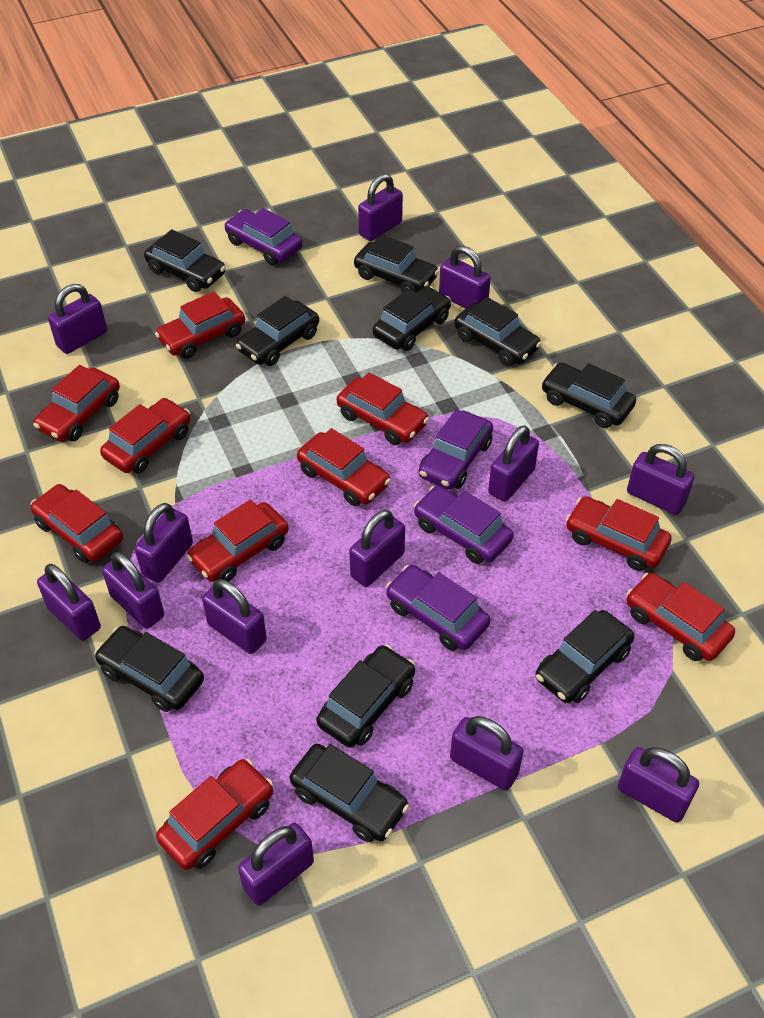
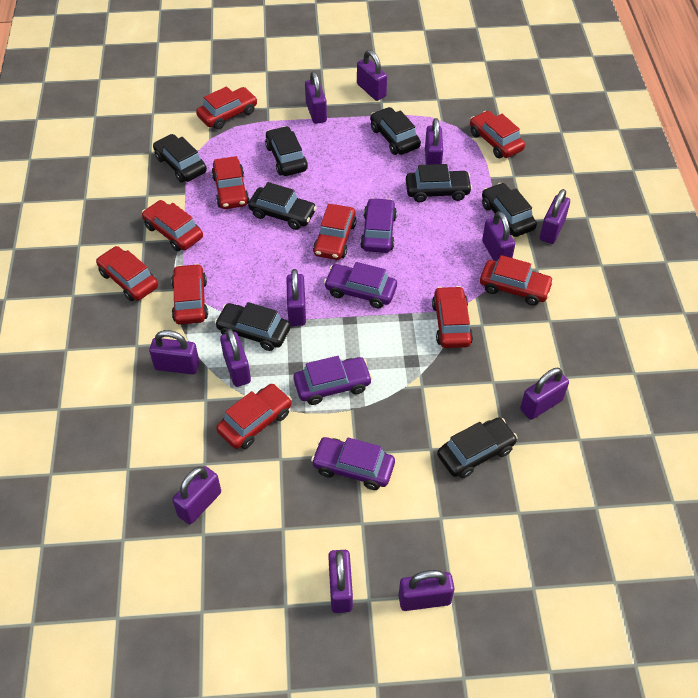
black car: 10 -> 8
purple padlock: 13 -> 12

